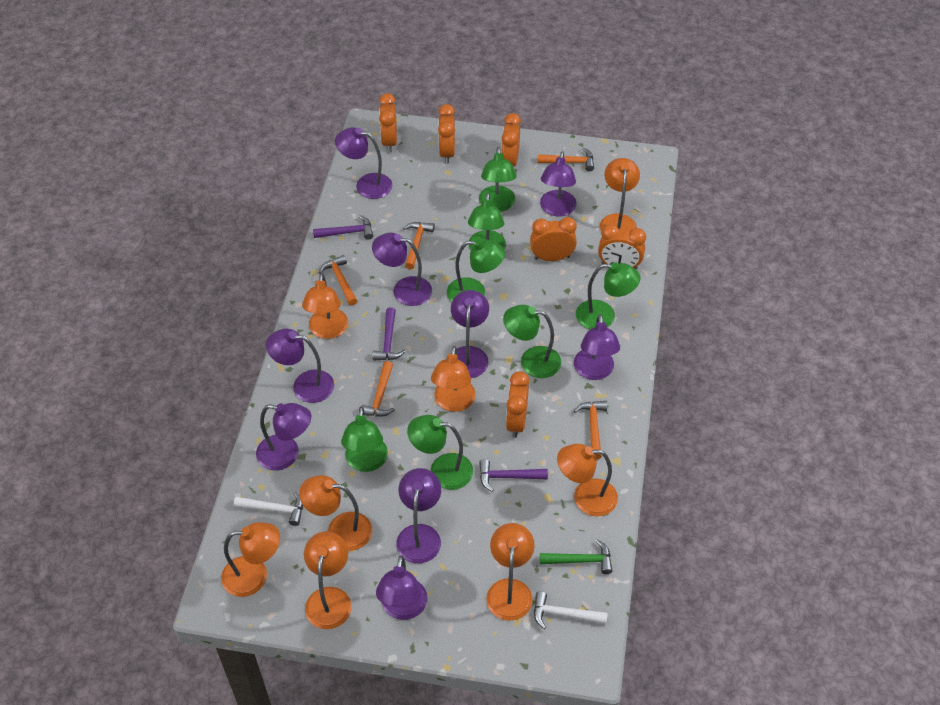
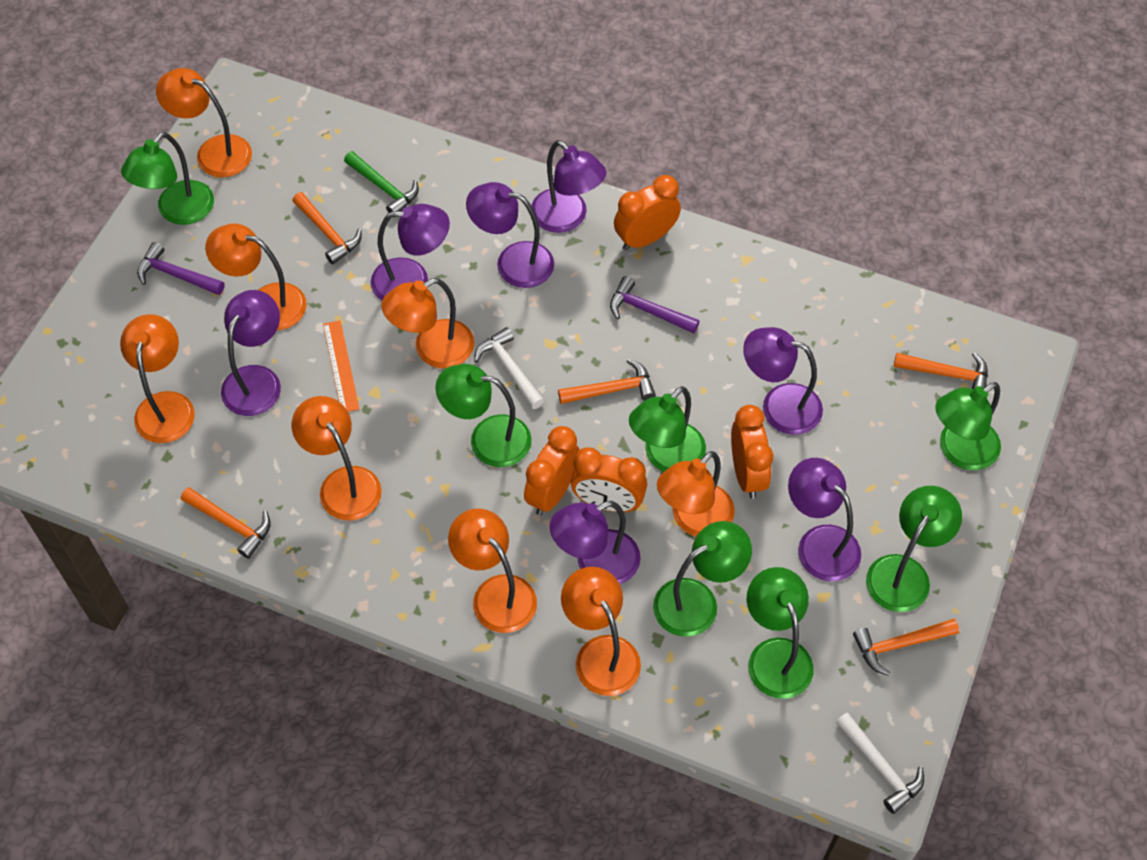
orange clock: 6 -> 4
orange ruler: 0 -> 1
purple hammer: 3 -> 2
purple lamp: 9 -> 7

